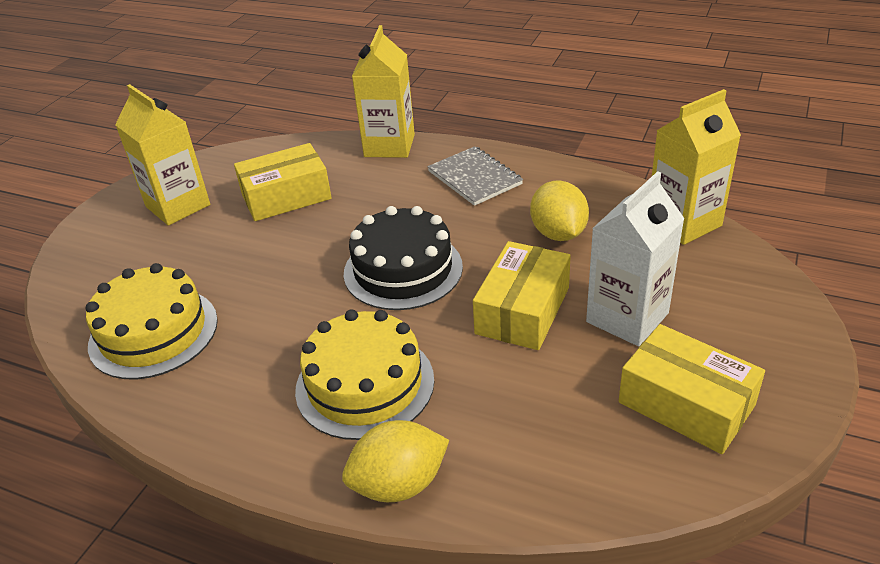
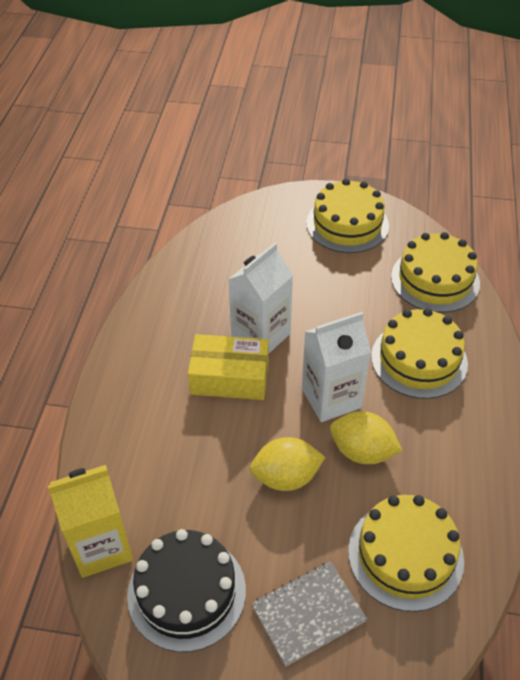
white carton: 1 -> 2
yellow box: 3 -> 1
yellow cake: 2 -> 4
yellow carton: 3 -> 1

